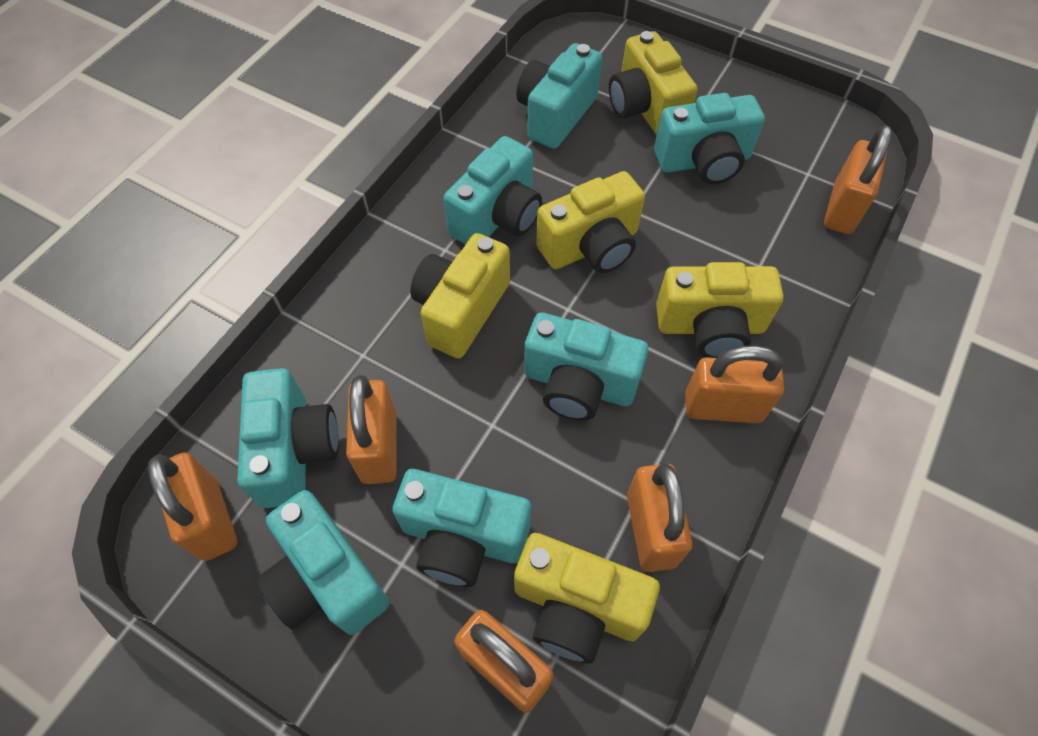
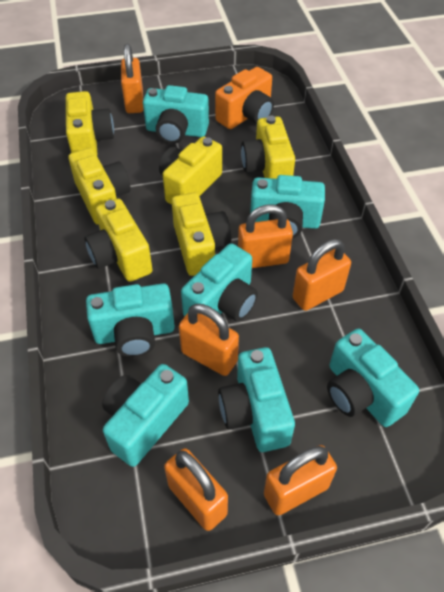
orange camera: 0 -> 1
yellow camera: 5 -> 6

